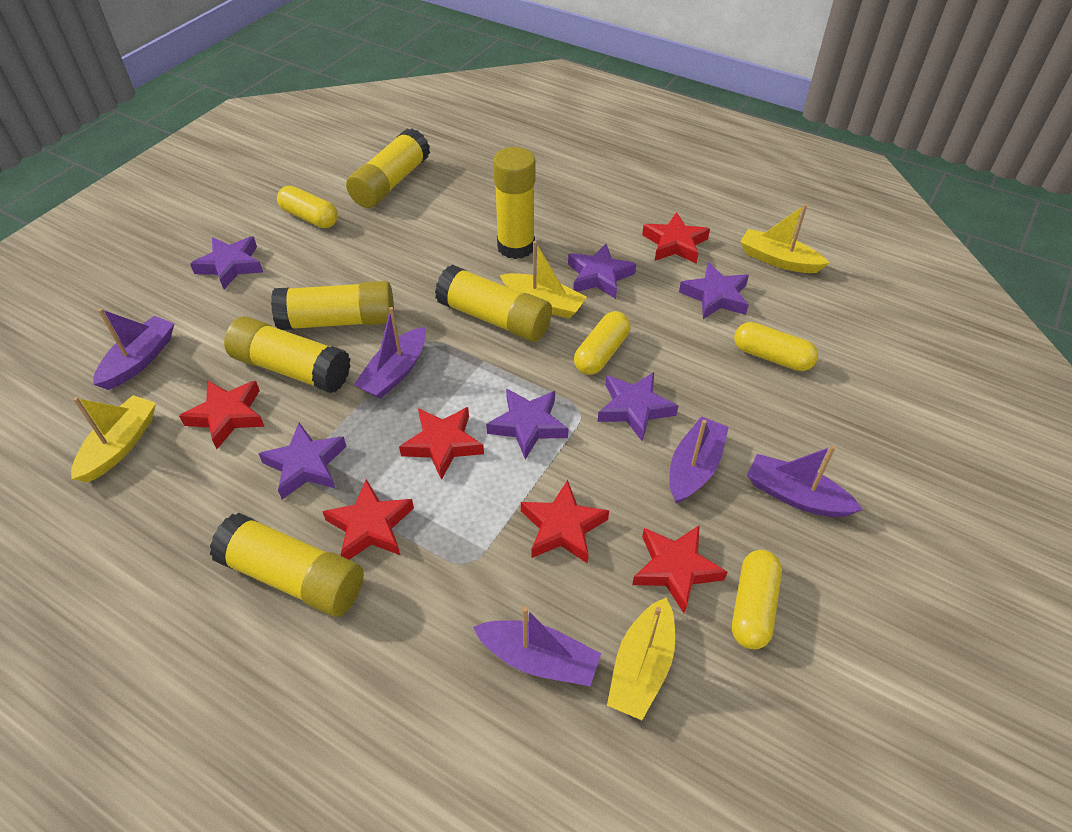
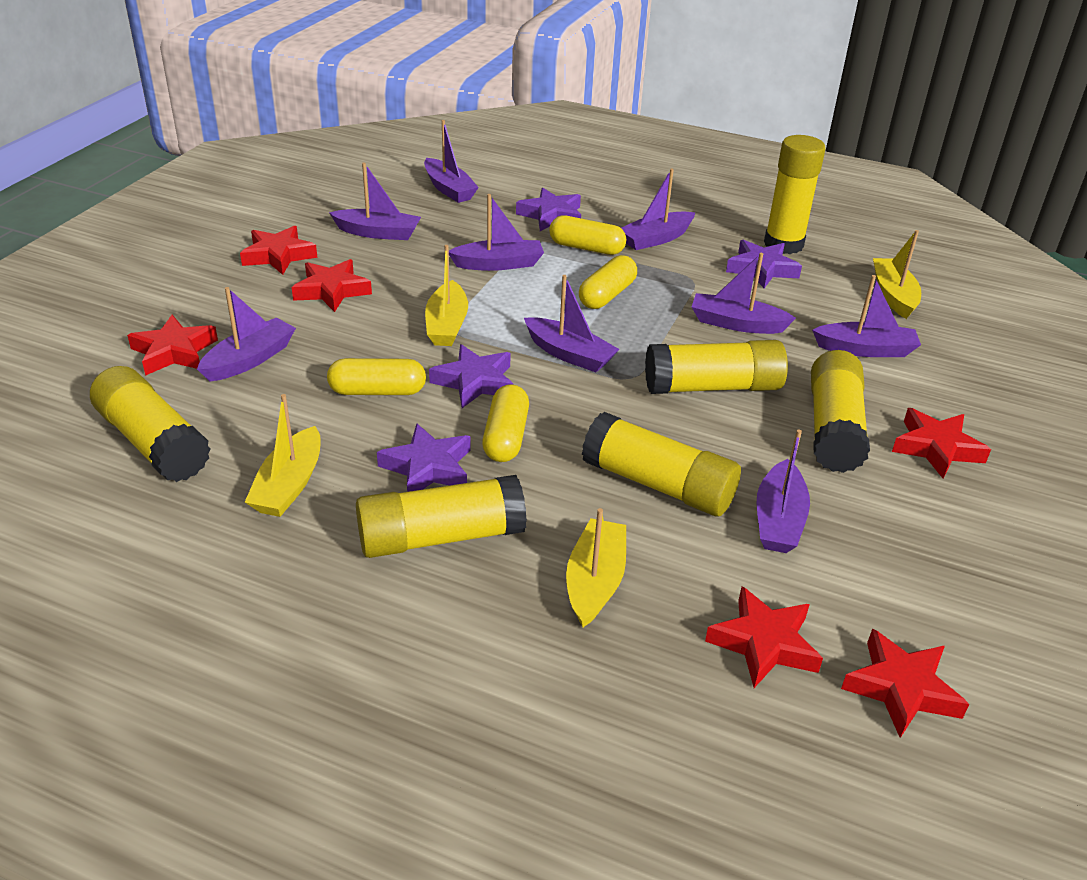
purple boat: 5 -> 9
purple star: 6 -> 4

